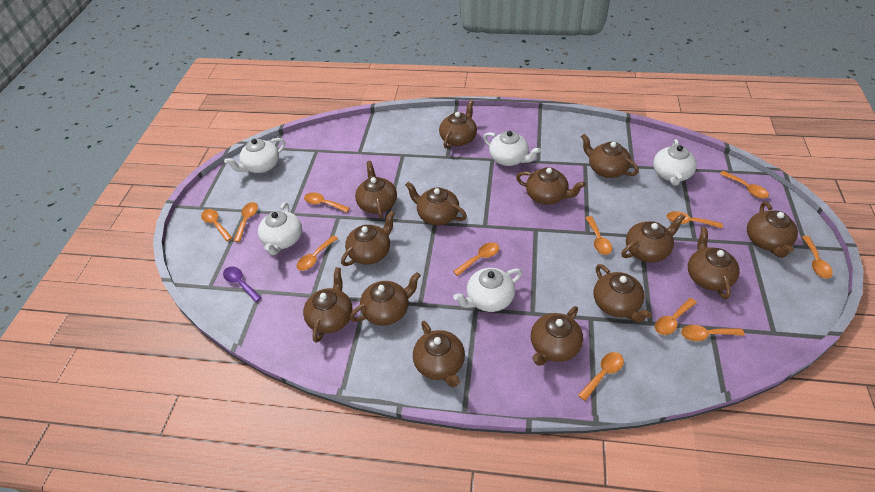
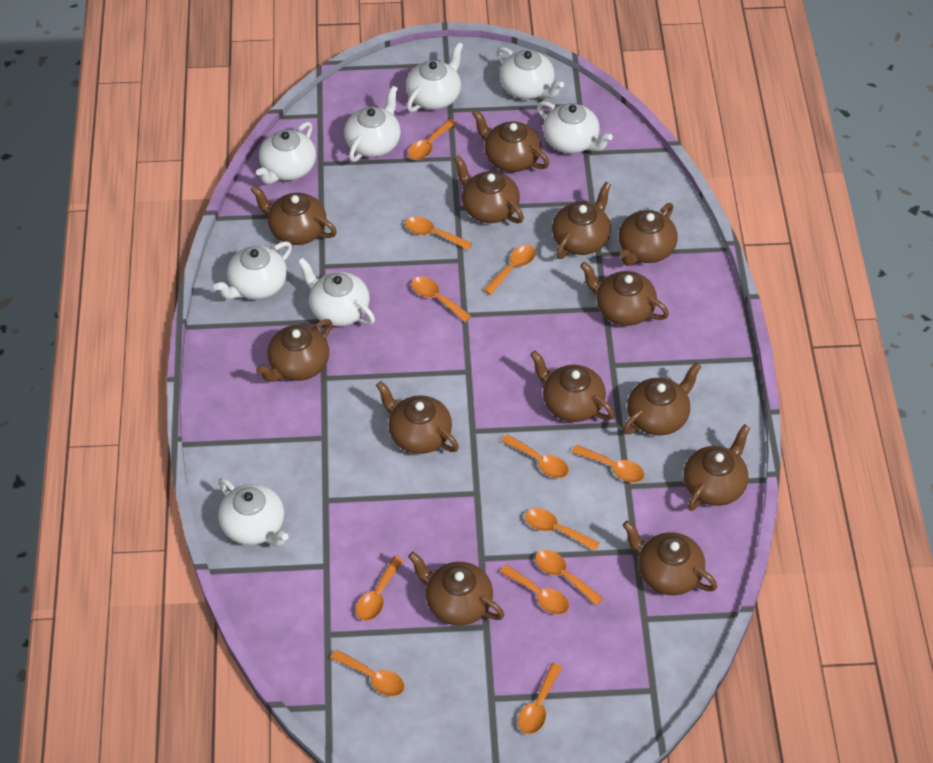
brown teapot: 14 -> 13
purple spoon: 1 -> 0
white teapot: 5 -> 8

